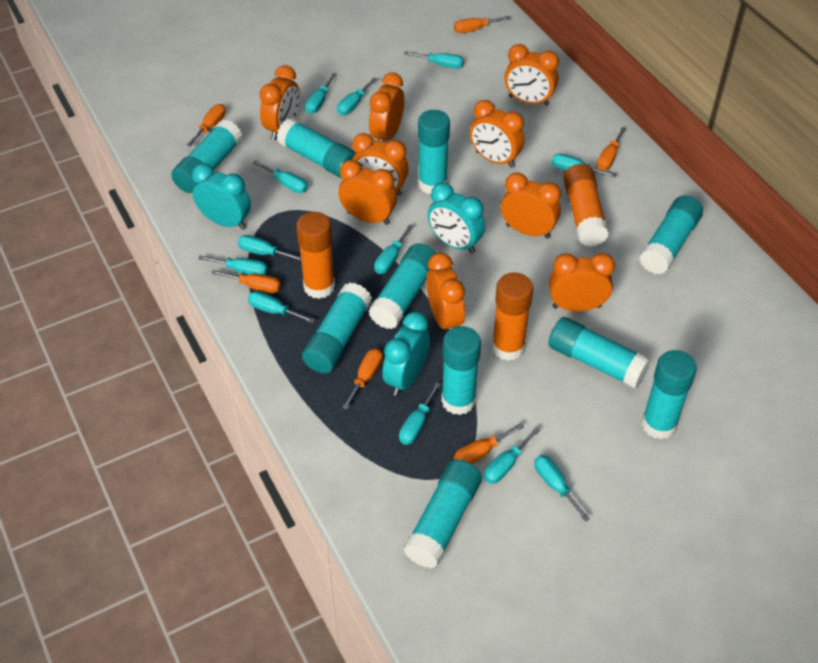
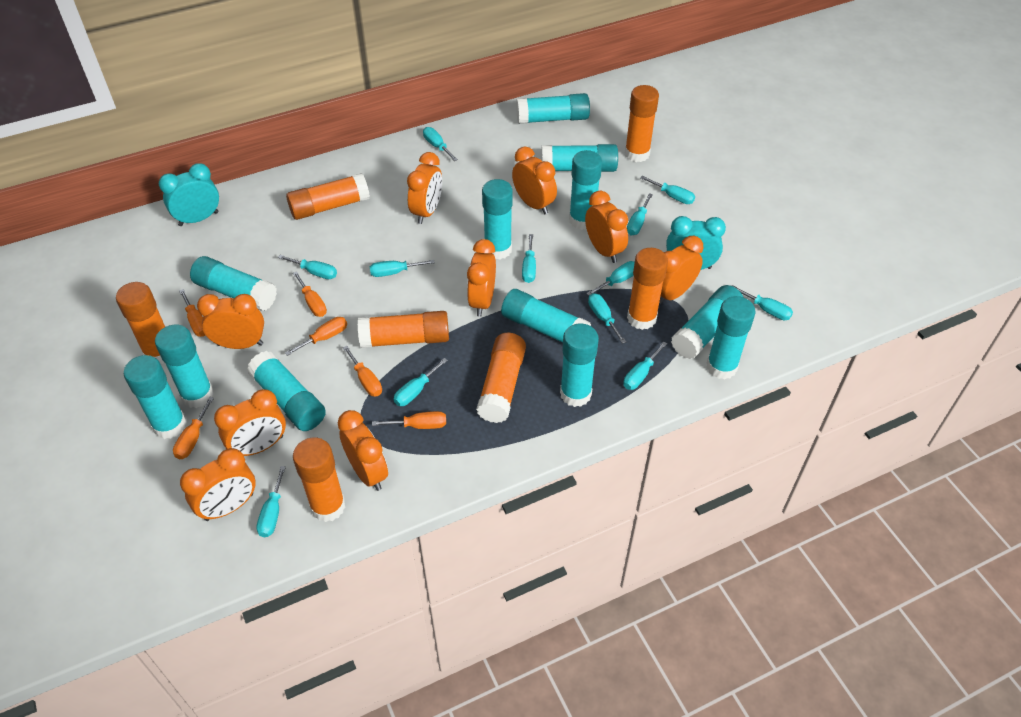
orange glue stick: 3 -> 7
turquoise clock: 3 -> 2
turquoise glue stick: 10 -> 12

